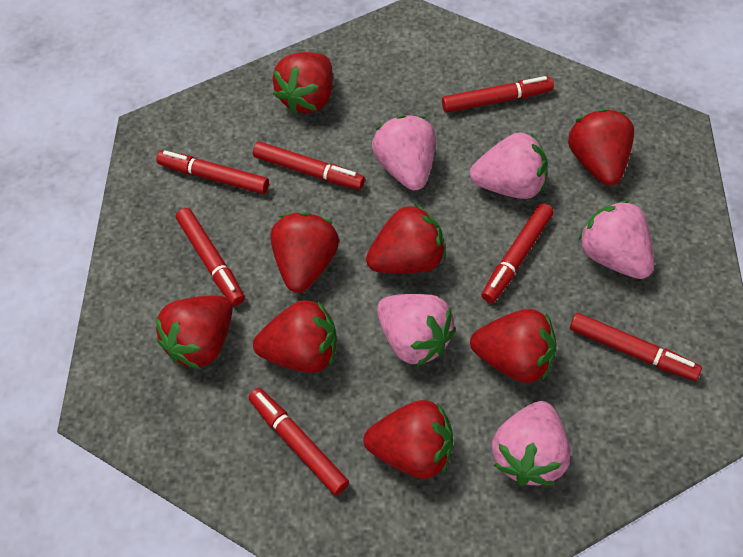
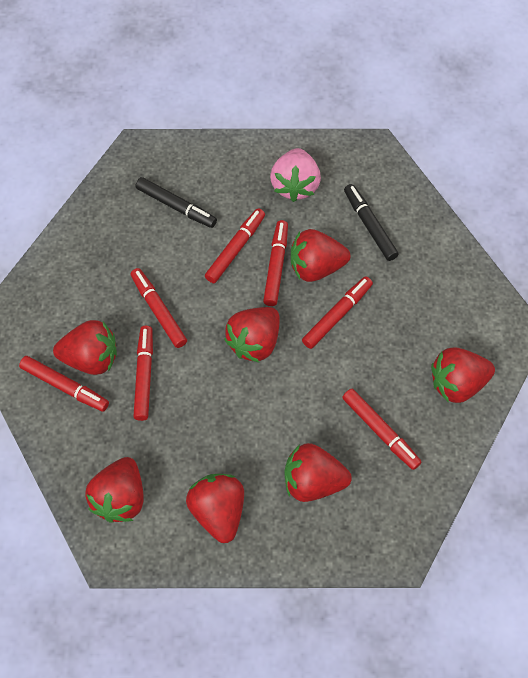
black marker: 0 -> 2
pink strawberry: 5 -> 1
red strawberry: 8 -> 7

